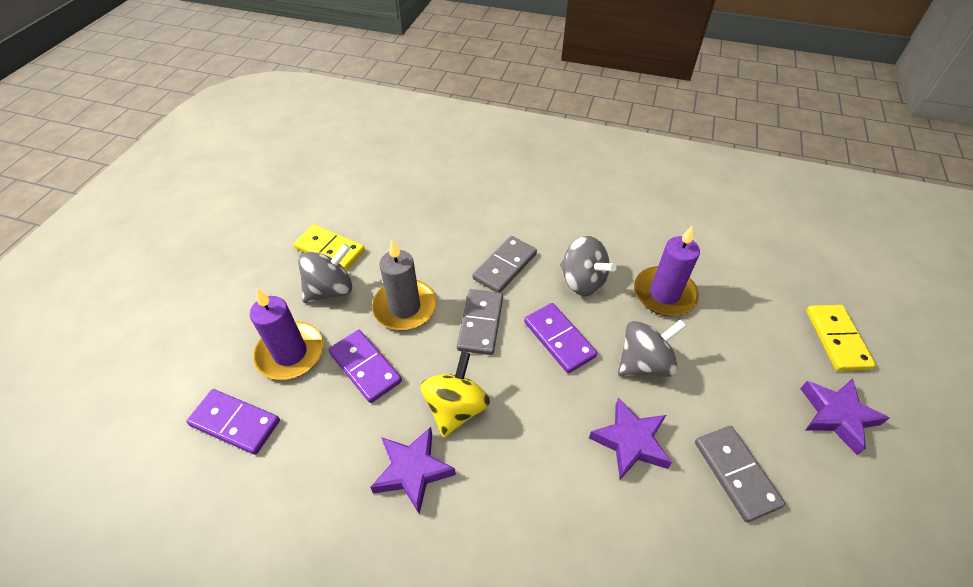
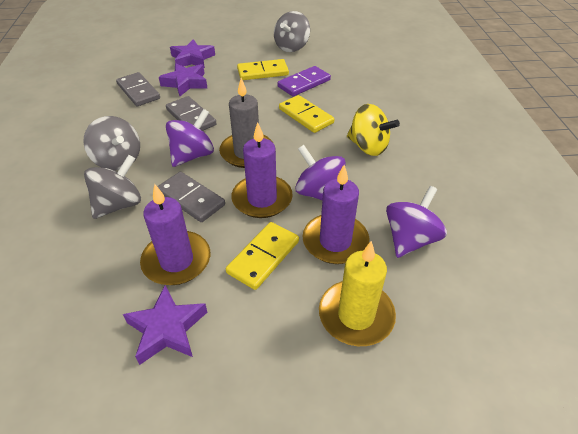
purple candle: 2 -> 3
purple domino: 3 -> 1
purple spinning top: 0 -> 3
yellow candle: 0 -> 1
yellow domino: 2 -> 3

